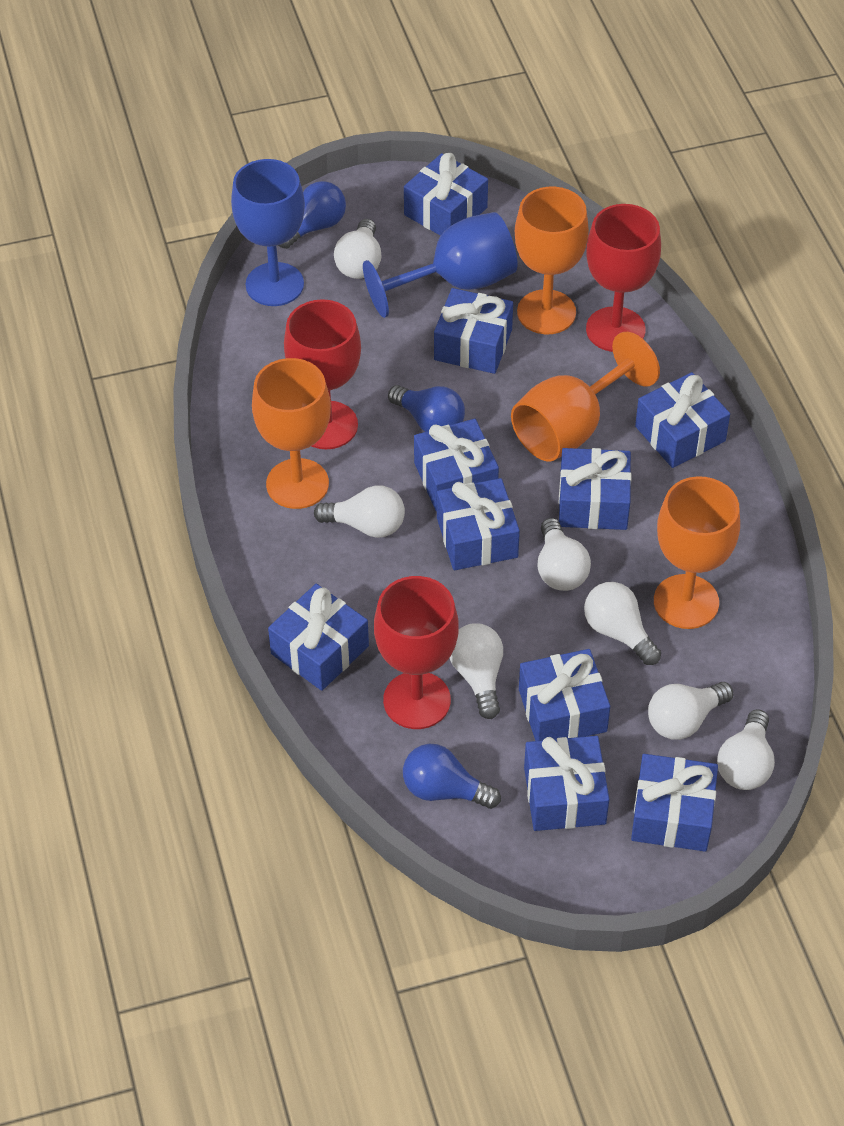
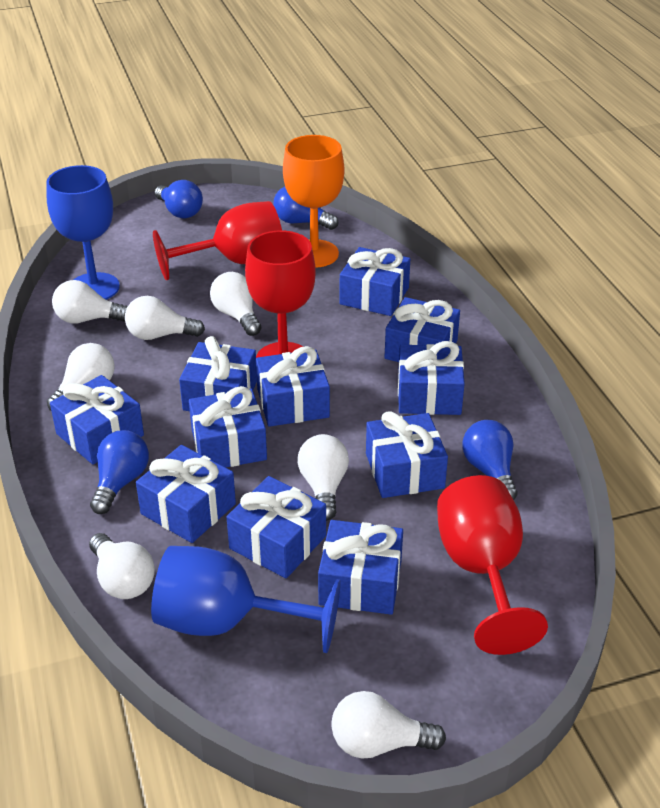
blue gift: 10 -> 11
blue light bulb: 3 -> 4
orange goblet: 4 -> 1

